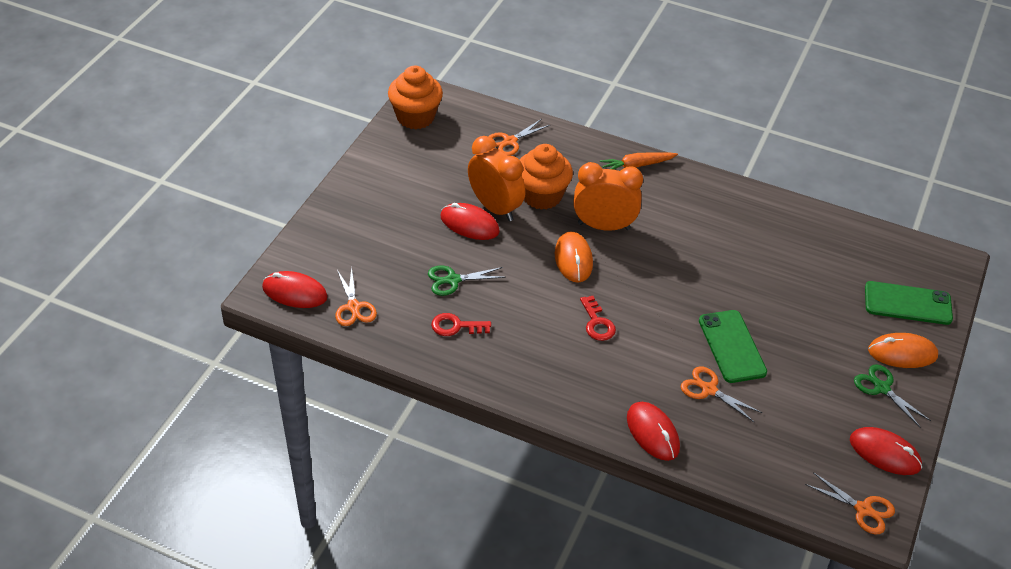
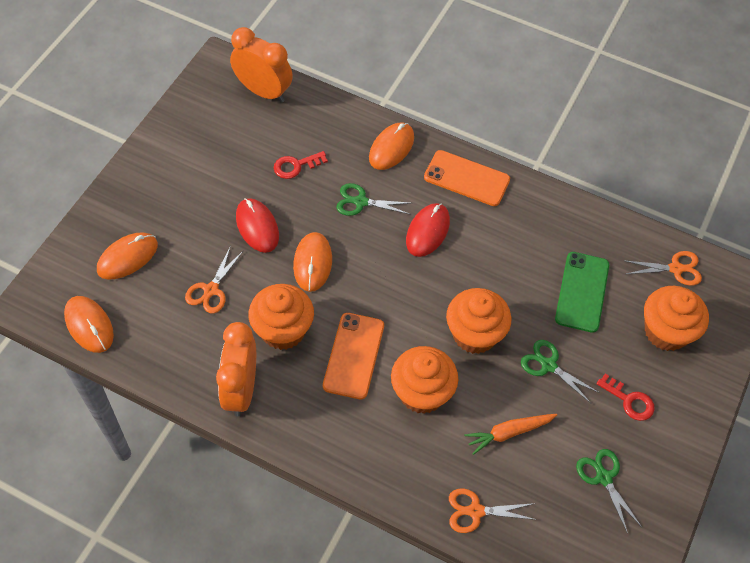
green phone: 2 -> 1
green scissors: 2 -> 3
orange cupcake: 2 -> 4
orange mouse: 2 -> 4
orange phone: 0 -> 2
orange scissors: 4 -> 3
red mouse: 4 -> 2

